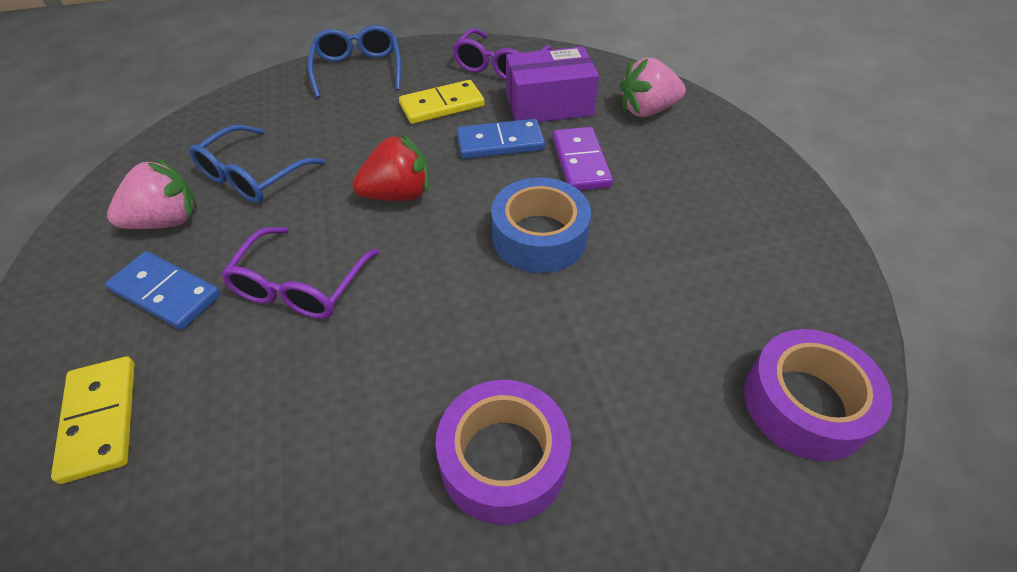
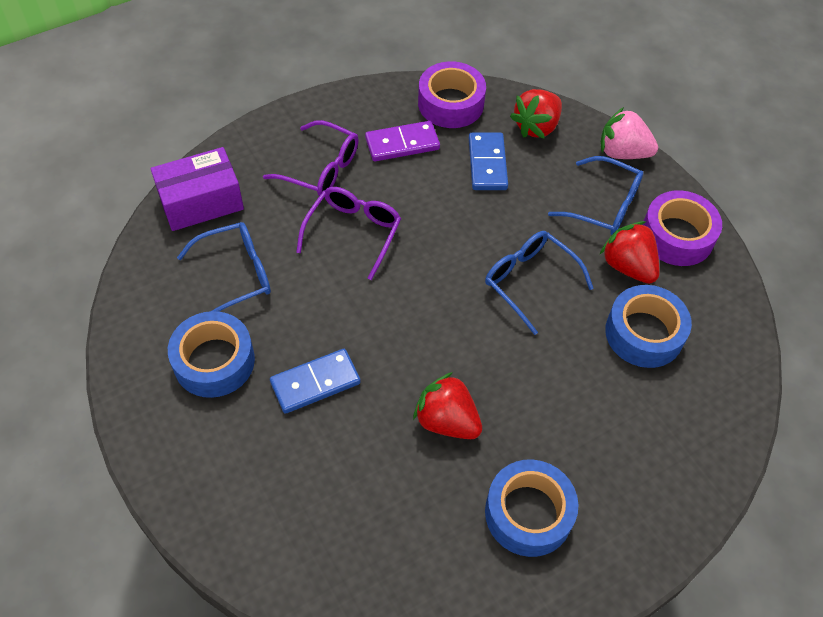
blue glasses: 2 -> 3
blue tape: 1 -> 3
pink strawberry: 2 -> 1
red strawberry: 1 -> 3
yellow domino: 2 -> 0

